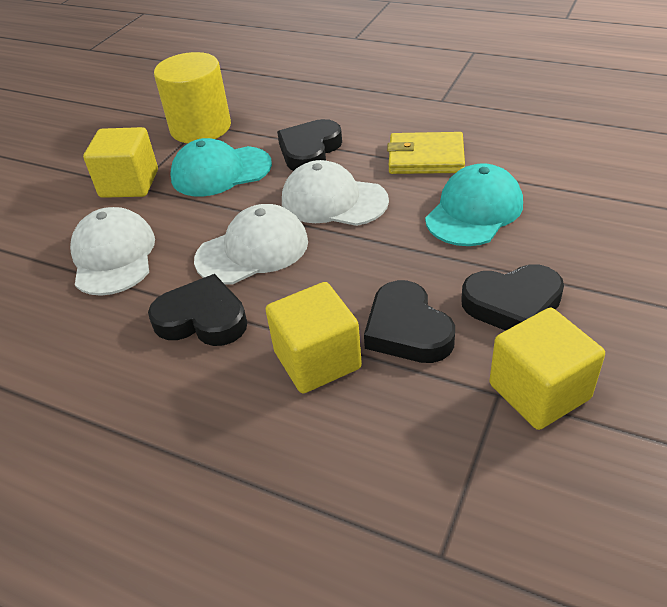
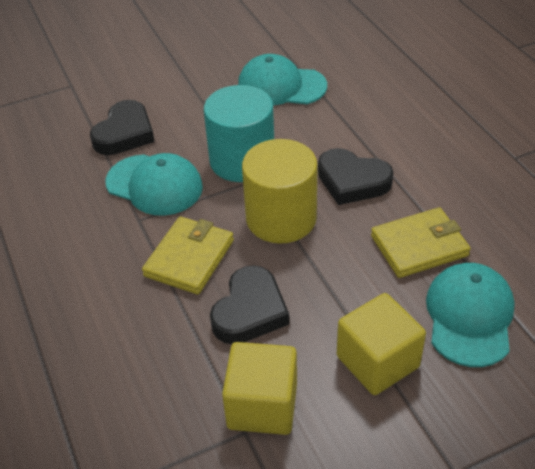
black heart: 4 -> 3
turquoise cap: 2 -> 3
turquoise cylinder: 0 -> 1
white cap: 3 -> 0
yellow cube: 3 -> 2
yellow wallet: 1 -> 2

